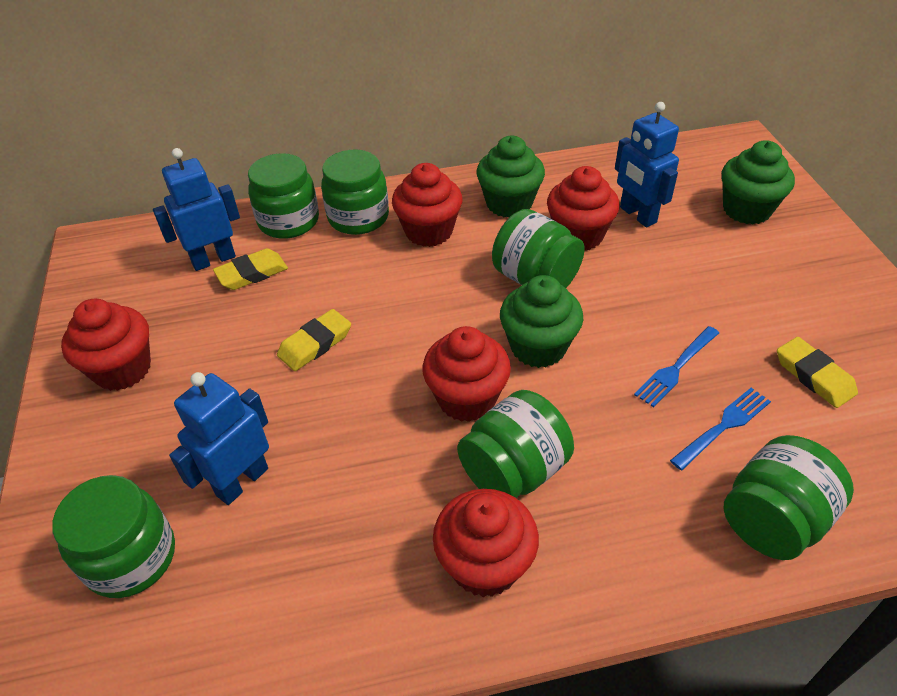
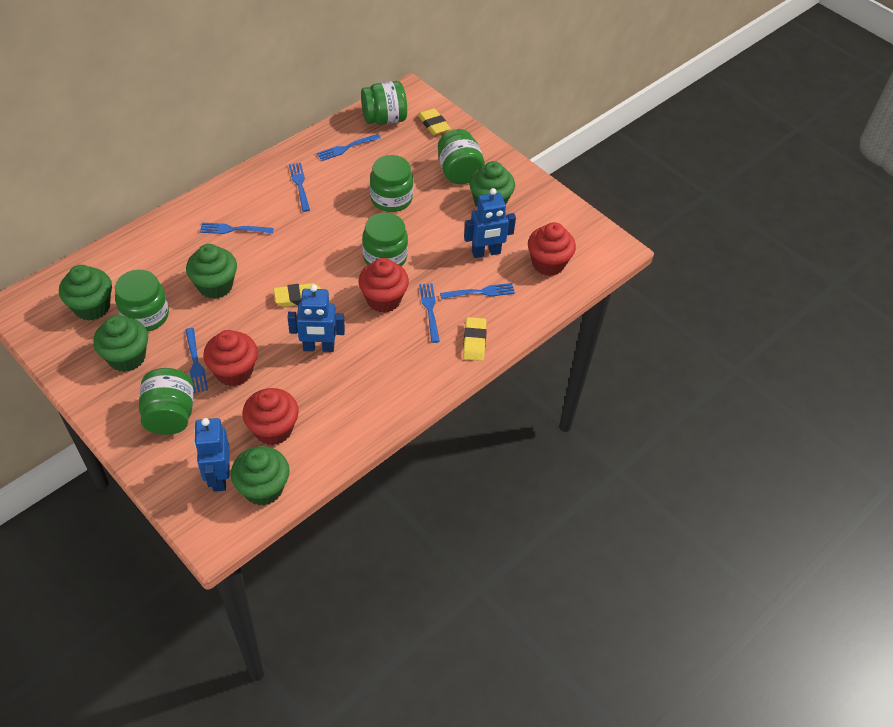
blue fork: 2 -> 6
green cupcake: 3 -> 5
red cupcake: 5 -> 4

